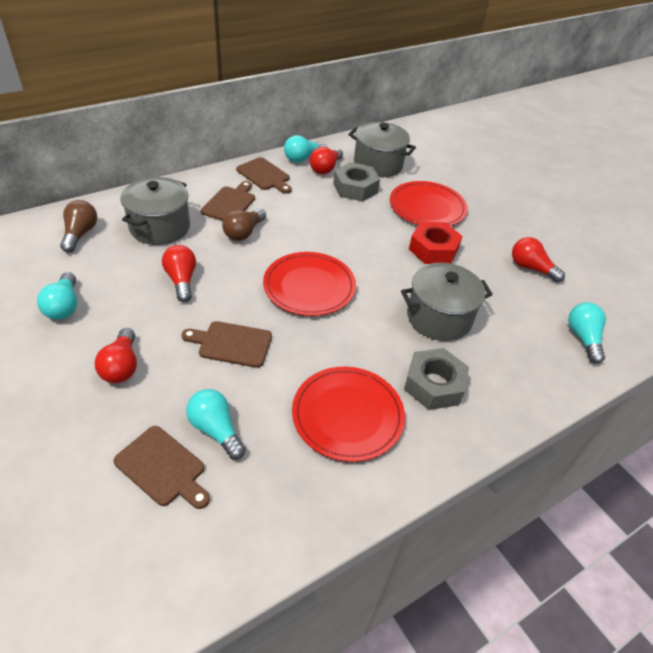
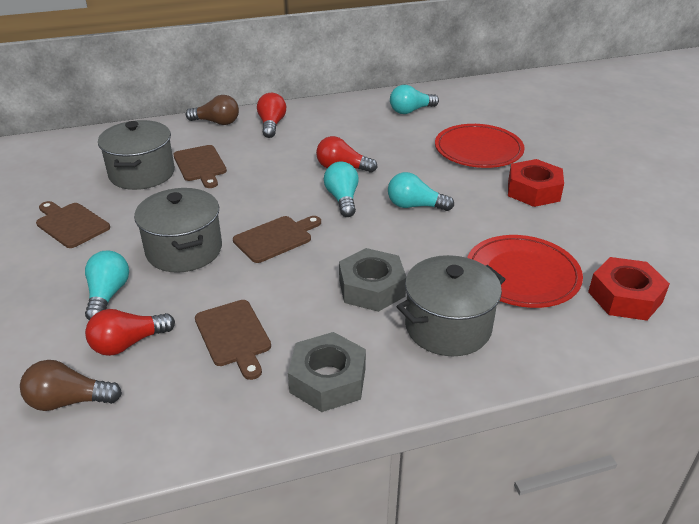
red light bulb: 4 -> 3
red nut: 1 -> 2
red plate: 3 -> 2

